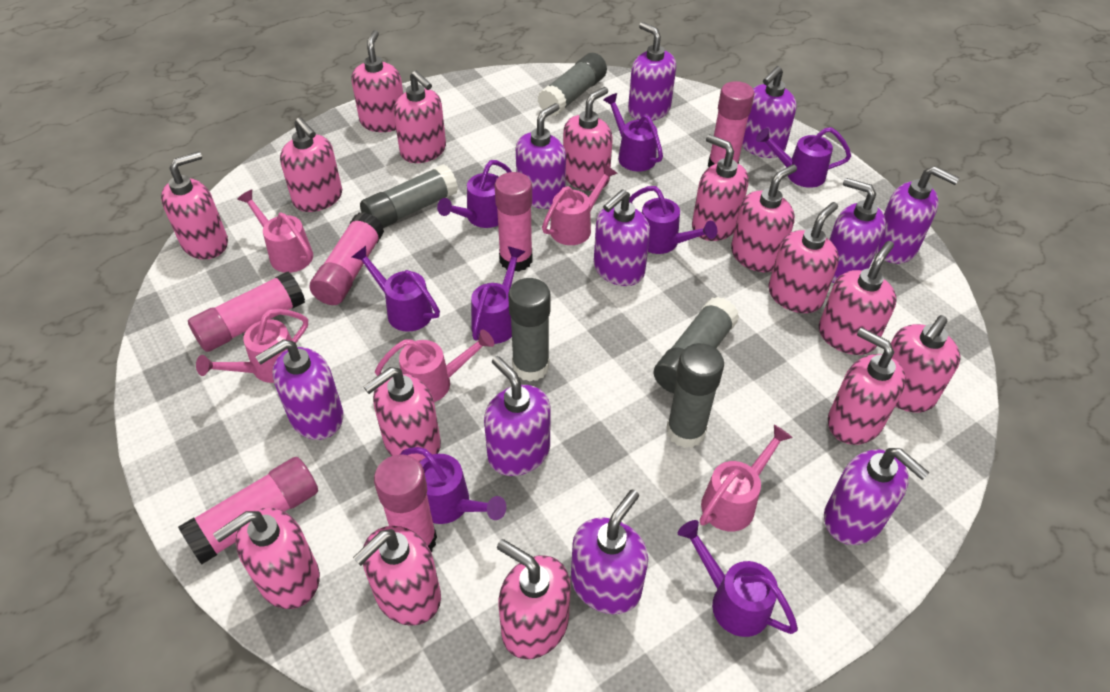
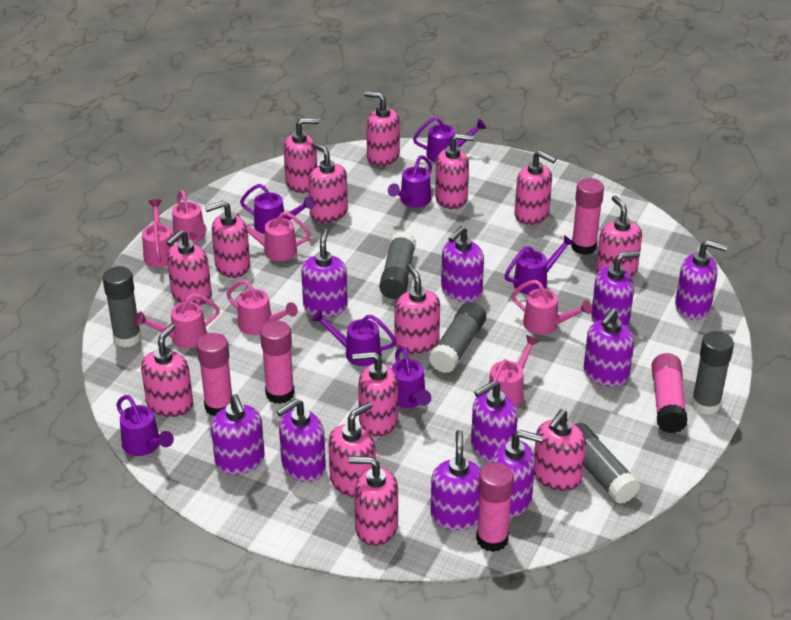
pink glue stick: 6 -> 5
pink soap dispenser: 15 -> 14
pink watering can: 5 -> 7
purple watering can: 8 -> 7

